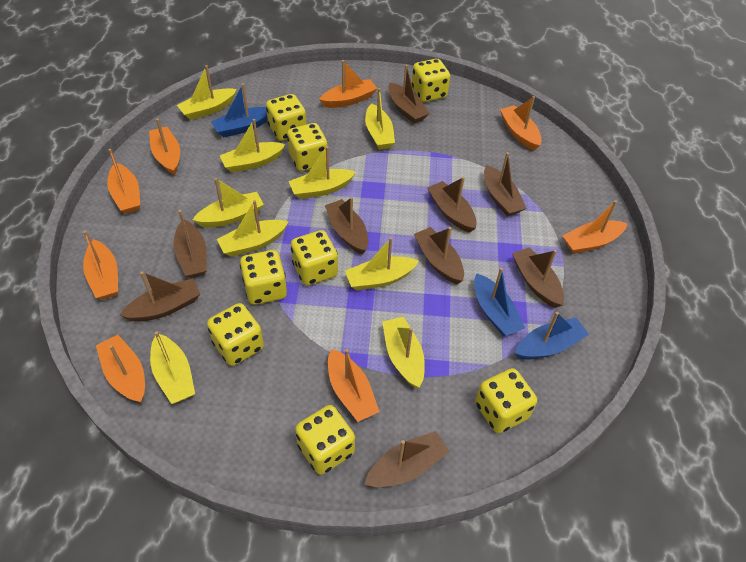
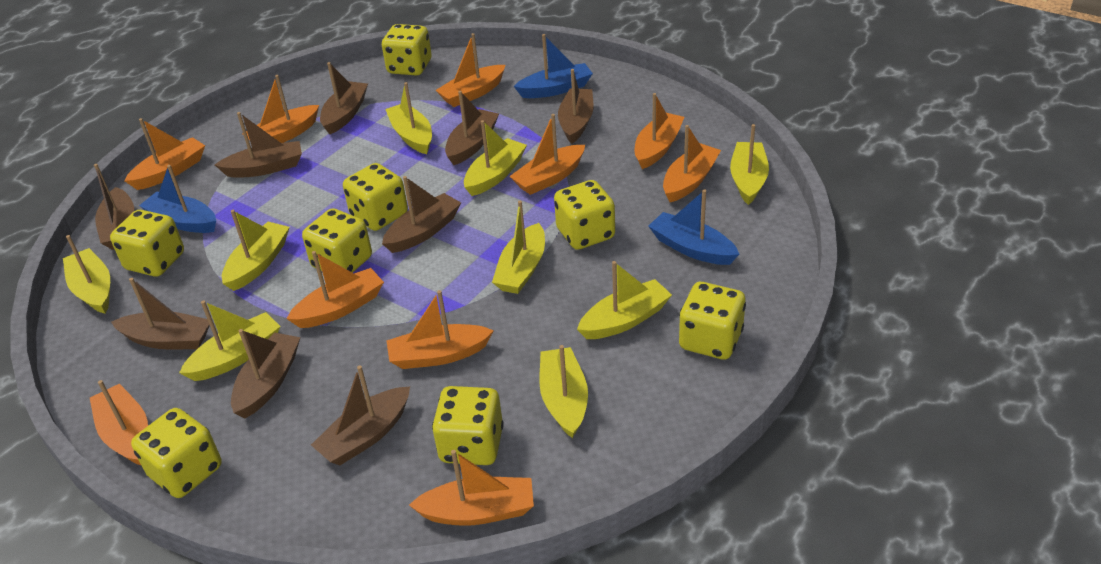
orange boat: 8 -> 10

